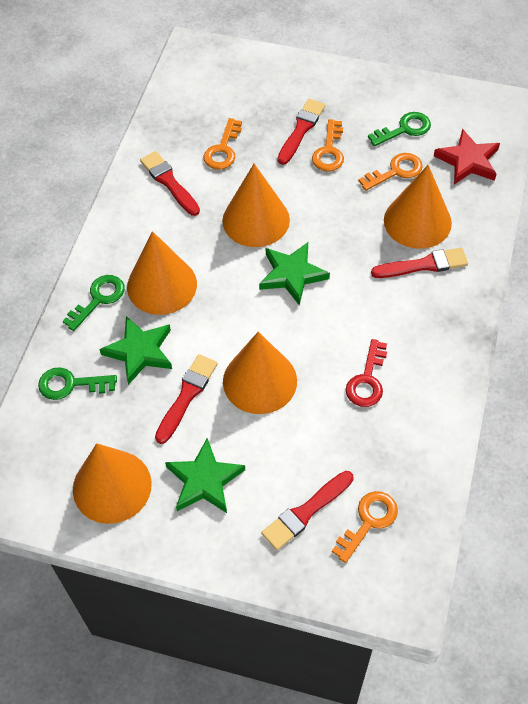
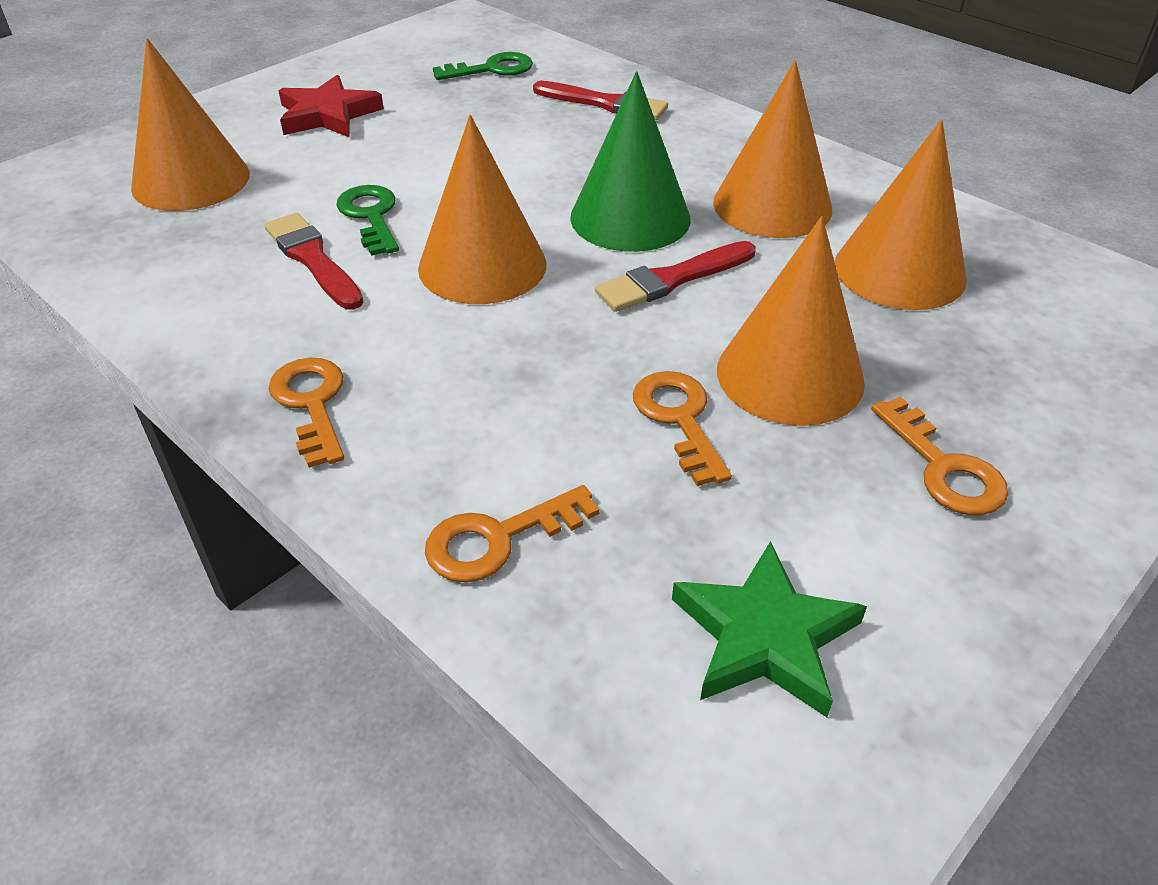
green cone: 0 -> 1
green key: 3 -> 2
green star: 3 -> 1
red brush: 5 -> 3
red key: 1 -> 0

